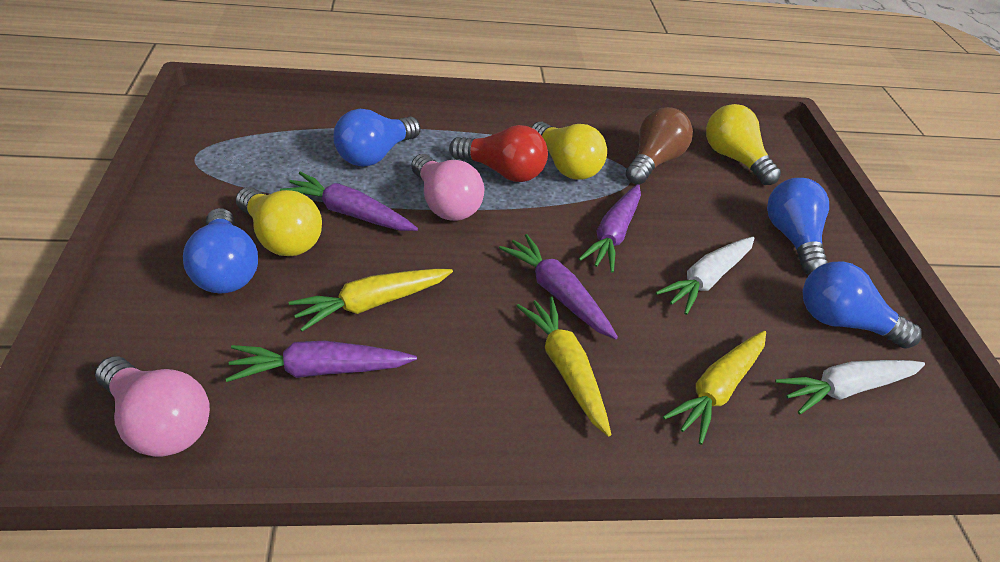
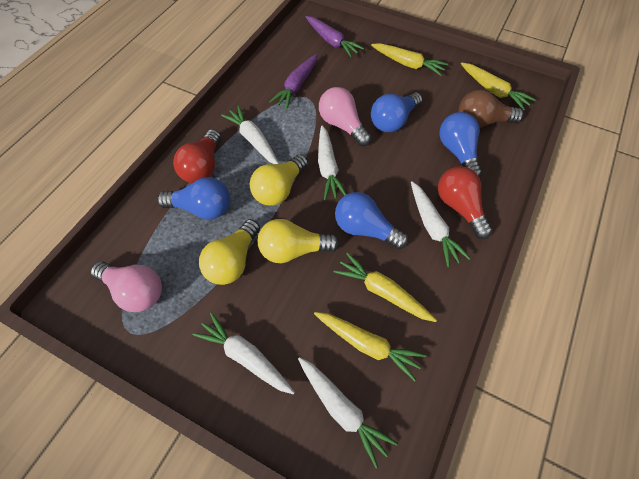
purple carrot: 4 -> 2
red light bulb: 1 -> 2
white carrot: 2 -> 5
yellow carrot: 3 -> 4

